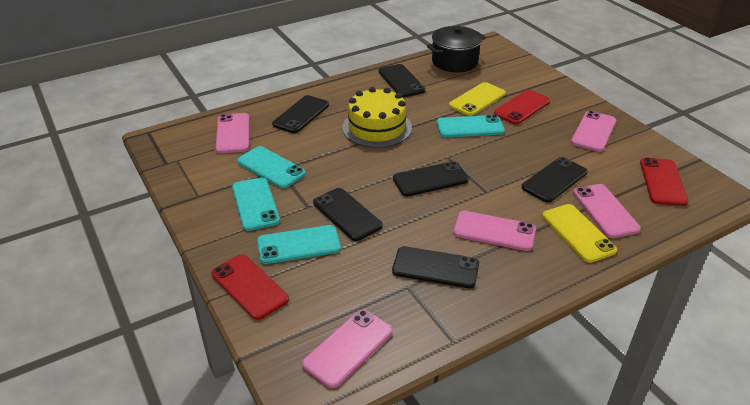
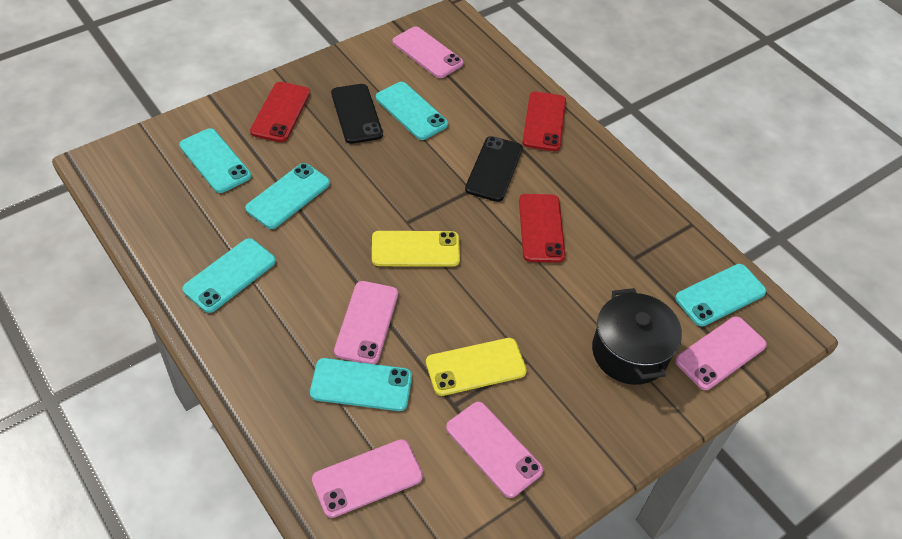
black phone: 6 -> 2
turquoise phone: 4 -> 6
yellow cake: 1 -> 0

